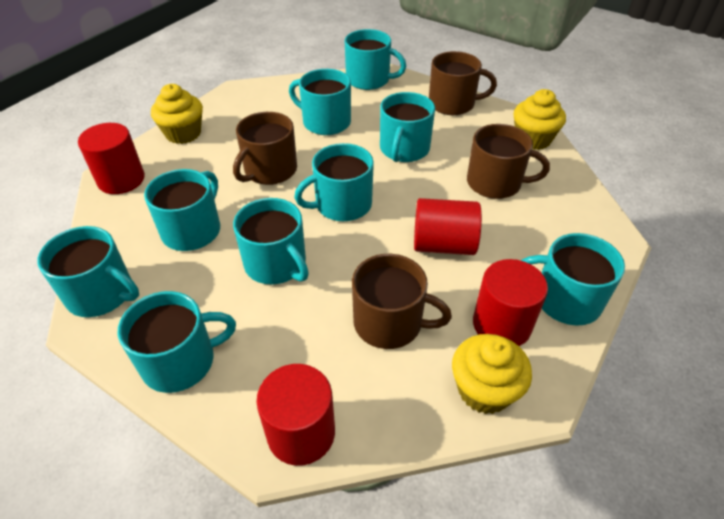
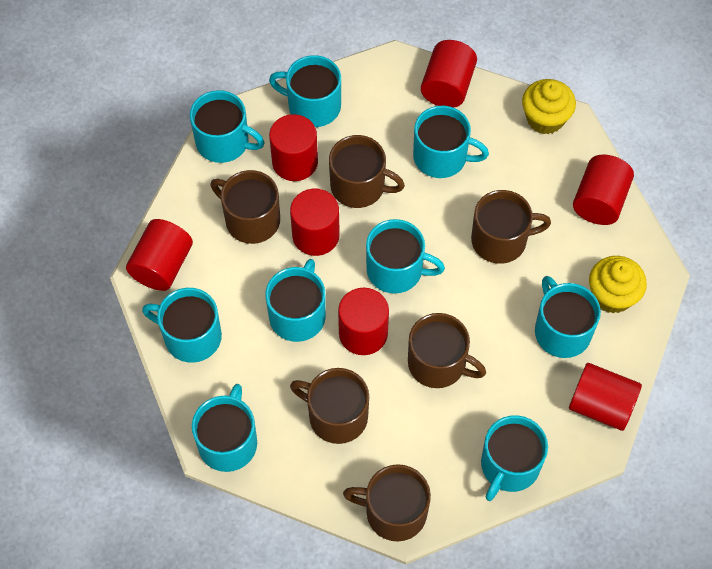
brown mug: 4 -> 6
red cylinder: 4 -> 7
yellow cupcake: 3 -> 2

